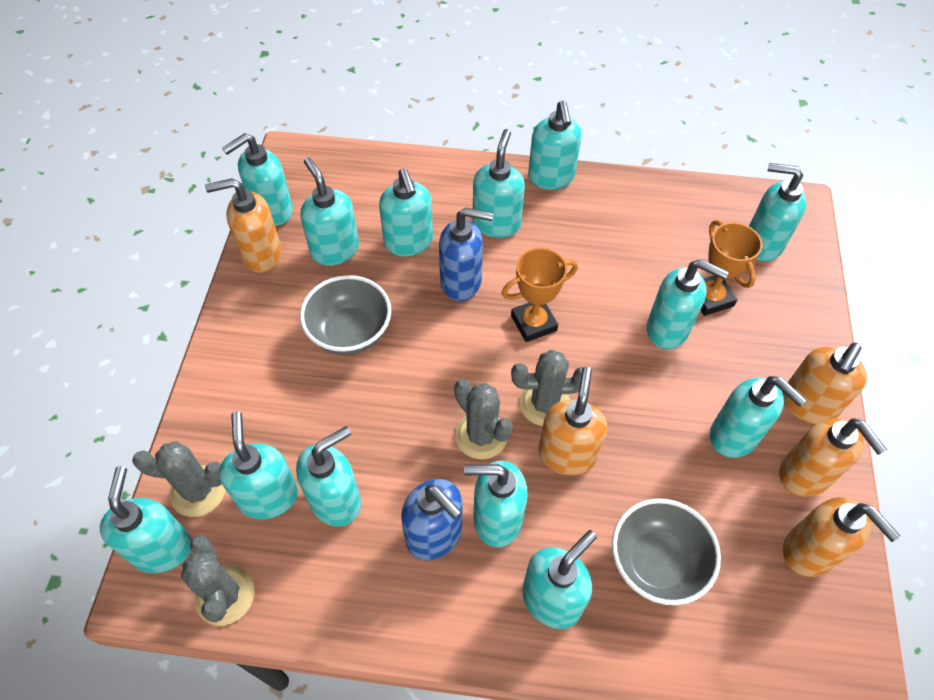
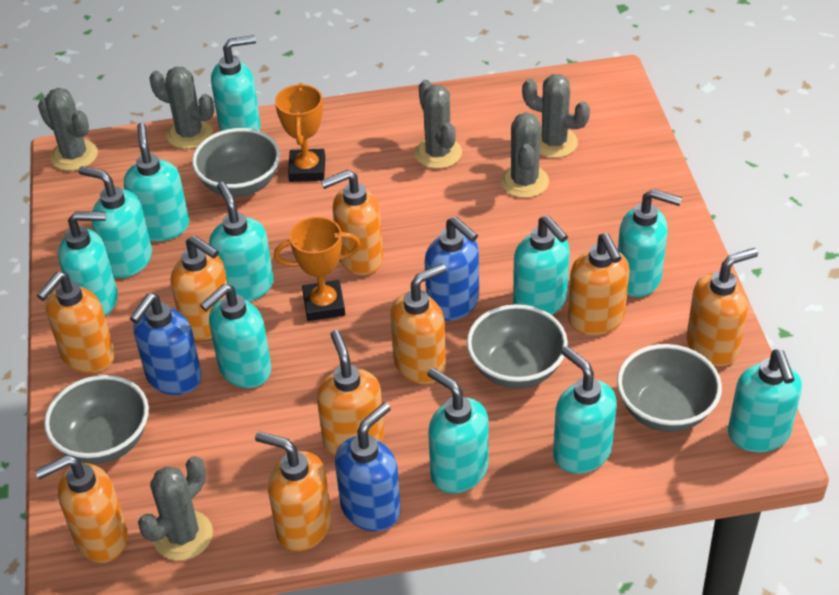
blue soap dispenser: 2 -> 3
grey bowl: 2 -> 4
grey cactus: 4 -> 6
orange soap dispenser: 5 -> 9
turquoise soap dispenser: 13 -> 11

